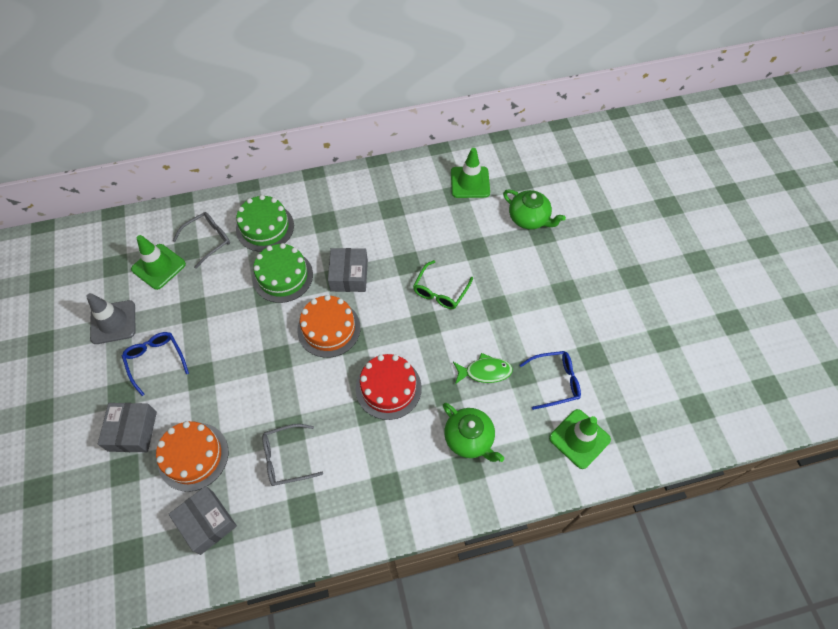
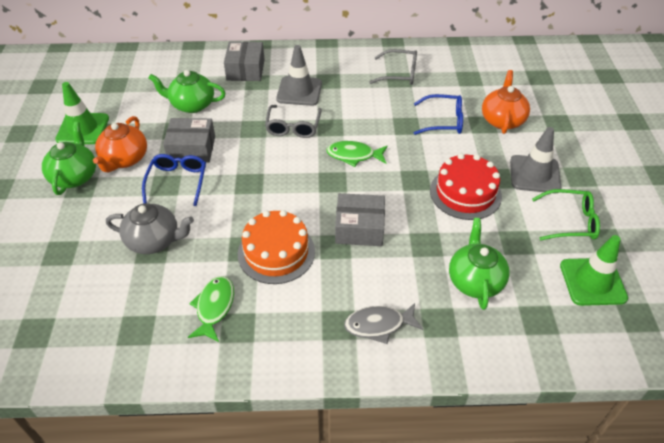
green cake: 2 -> 0
green fish: 1 -> 2
green teapot: 2 -> 3
green traffic cone: 3 -> 2
grey fish: 0 -> 1
grey teapot: 0 -> 1
grey traffic cone: 1 -> 2
orange cake: 2 -> 1
orange teapot: 0 -> 2

